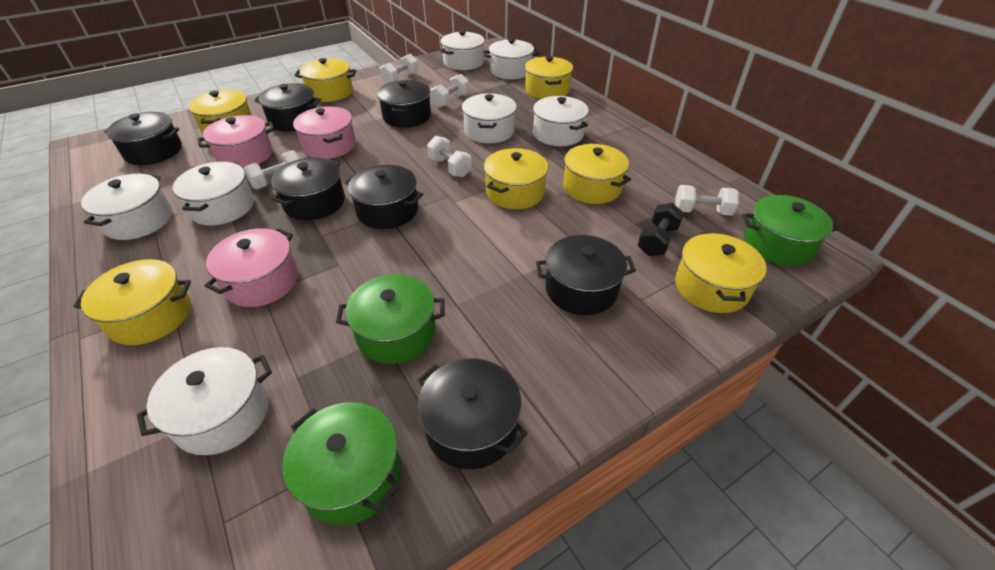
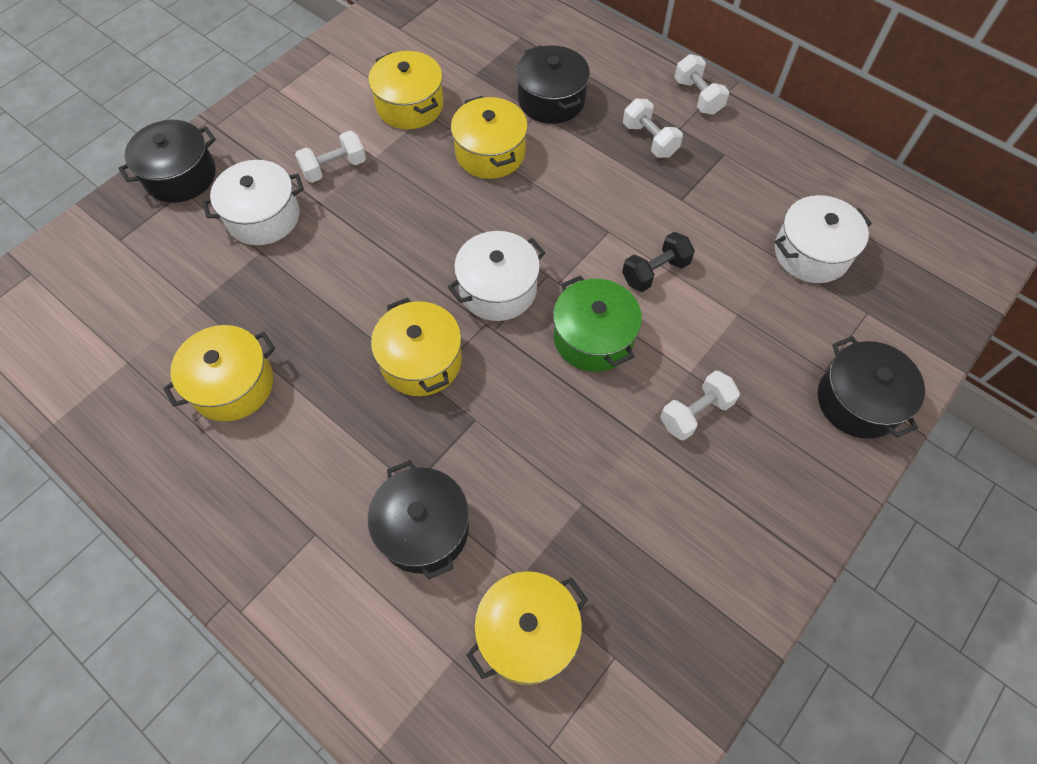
black pot: 7 -> 4
green pot: 3 -> 1
pink pot: 3 -> 0
white dumbbell: 5 -> 4
white pot: 7 -> 3
yellow pot: 7 -> 5

